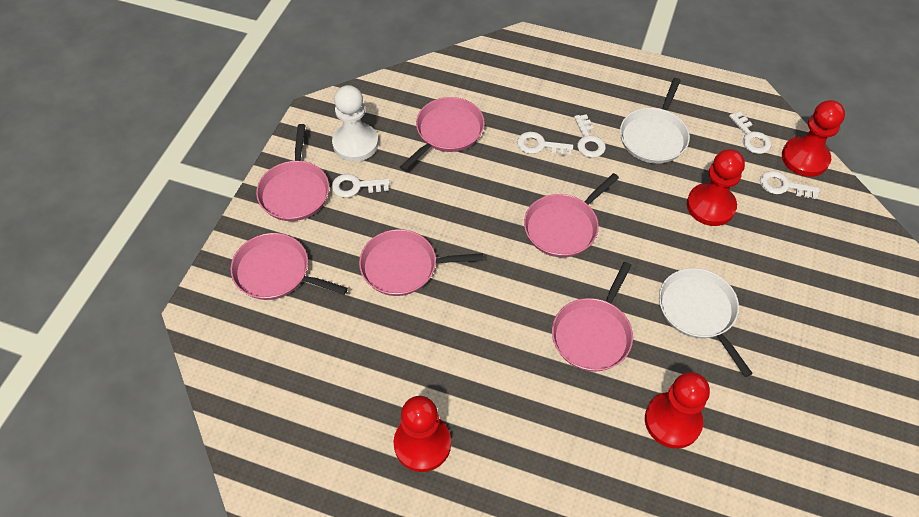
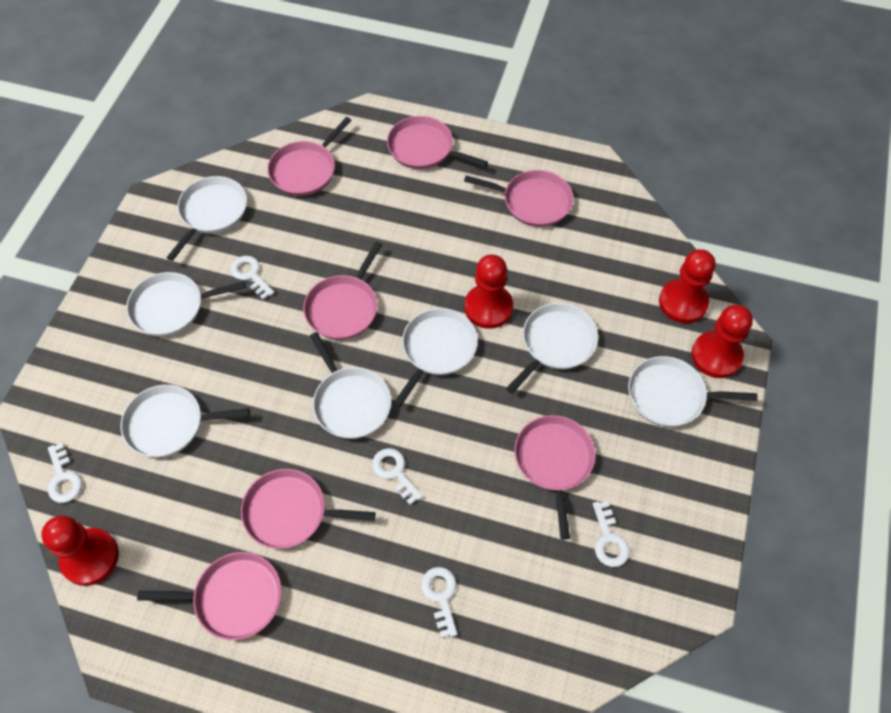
pink pan: 6 -> 7
white pan: 2 -> 7
white pawn: 1 -> 0

